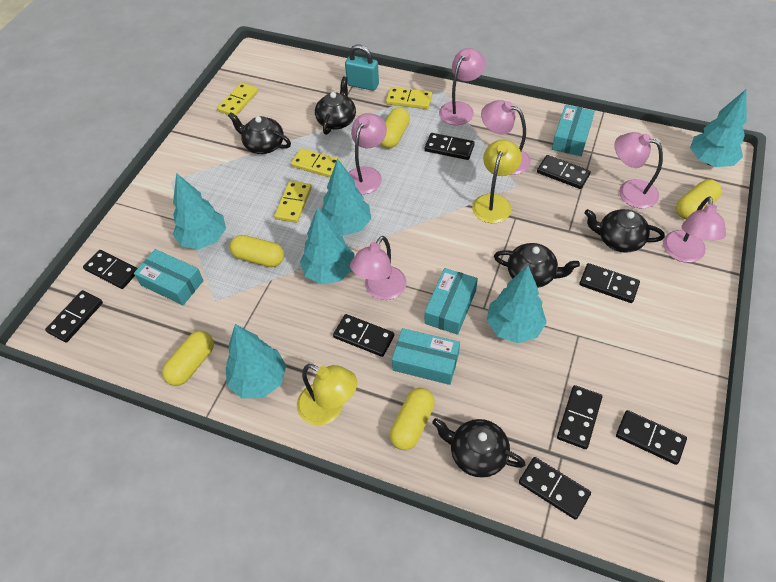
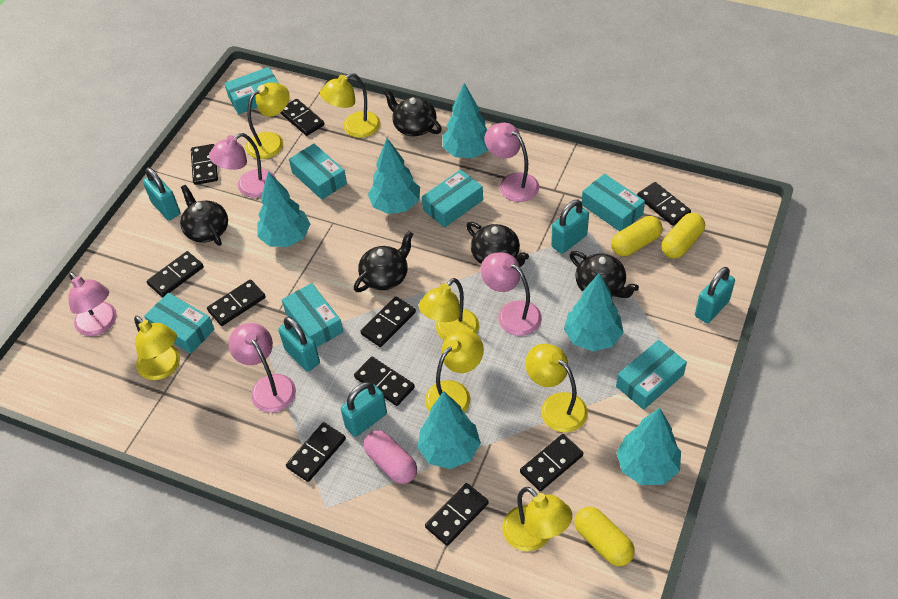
black domino: 9 -> 10
pink capsule: 0 -> 1
pink lamp: 6 -> 5
turquoise box: 4 -> 7
turquoise padlock: 1 -> 5
yellow capsule: 5 -> 3
yellow domino: 4 -> 0
yellow lamp: 2 -> 7

